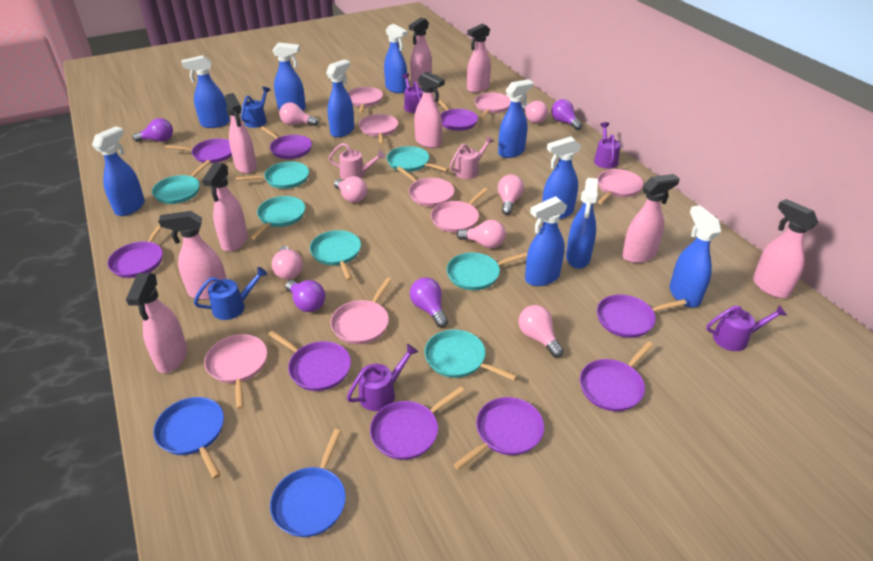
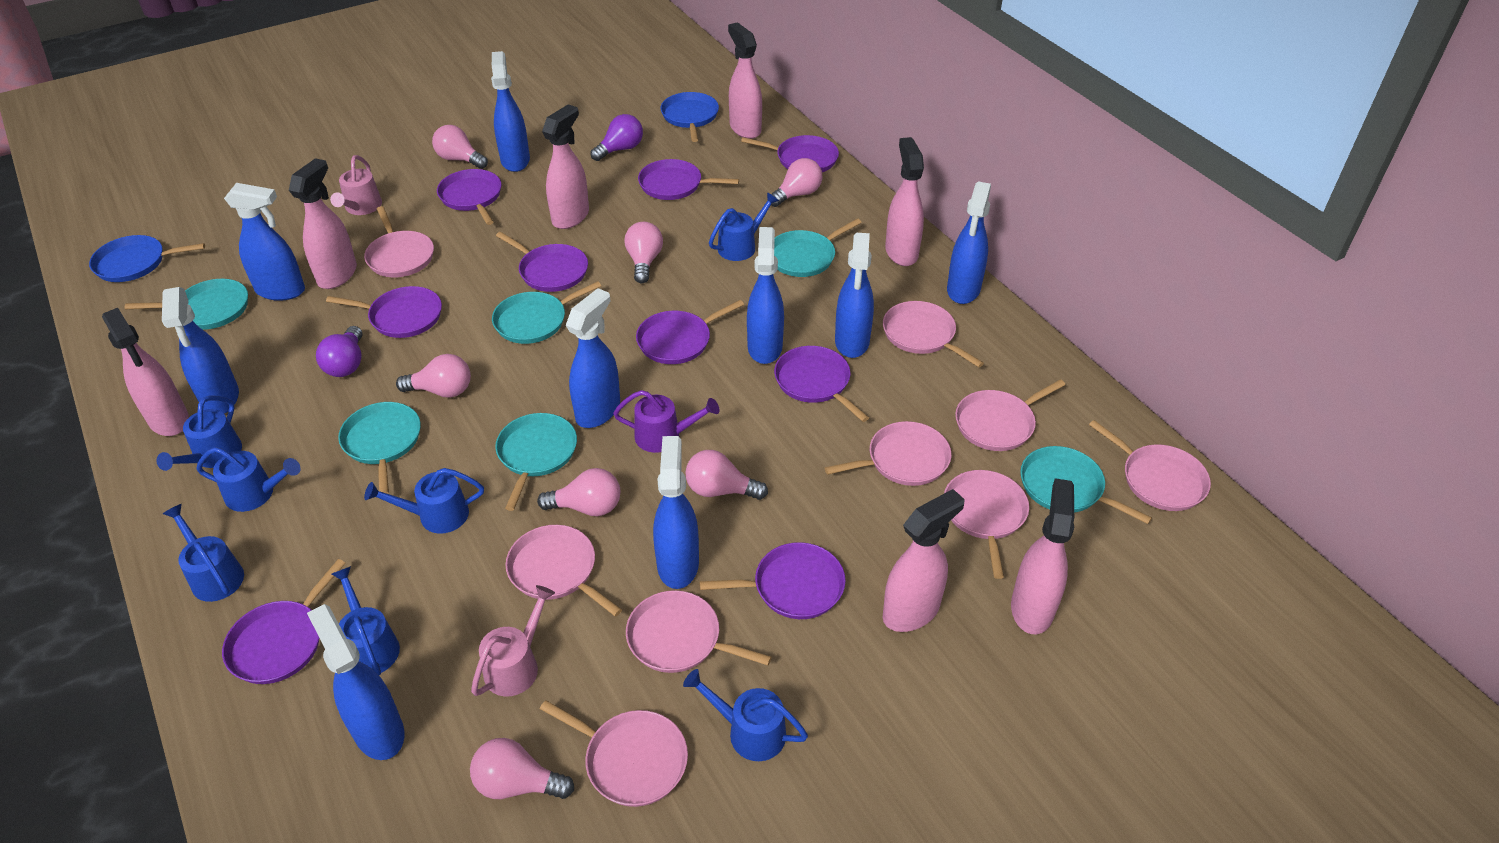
blue spray bottle: 10 -> 9
blue watering can: 2 -> 7
pink pan: 8 -> 9
pink spray bottle: 9 -> 7
purple light bulb: 4 -> 2
purple watering can: 4 -> 1
turquoise pan: 7 -> 6

